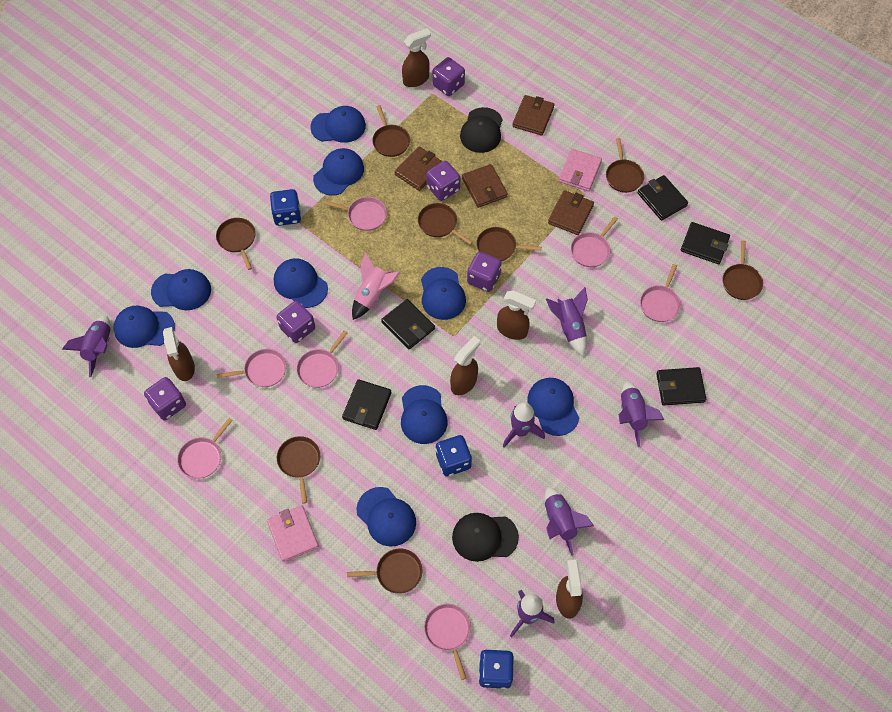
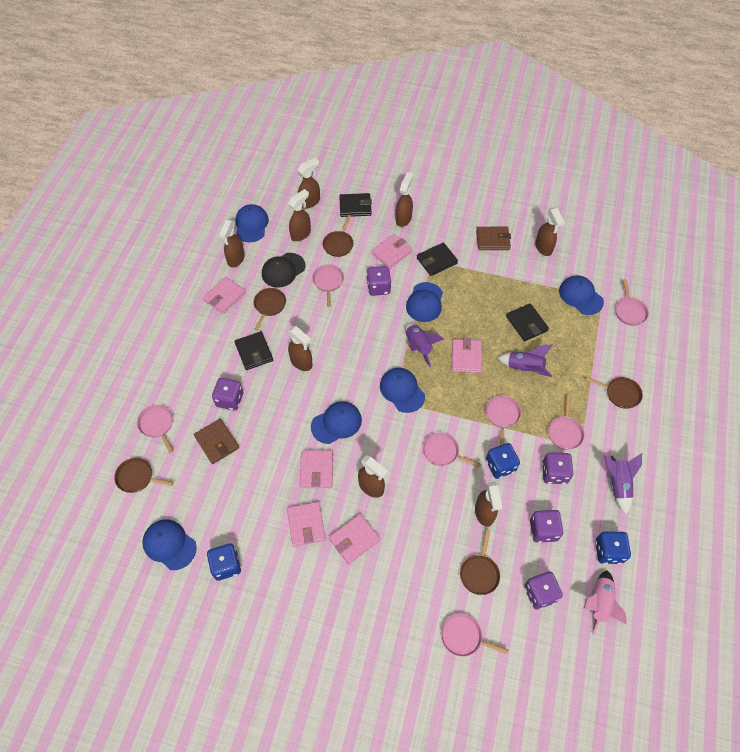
black cap: 2 -> 1
black wallet: 5 -> 4
blue cap: 9 -> 6
brown pan: 8 -> 5
brown spray bottle: 5 -> 8
brown wallet: 4 -> 2
pink wallet: 2 -> 6
purple rocket: 6 -> 3

